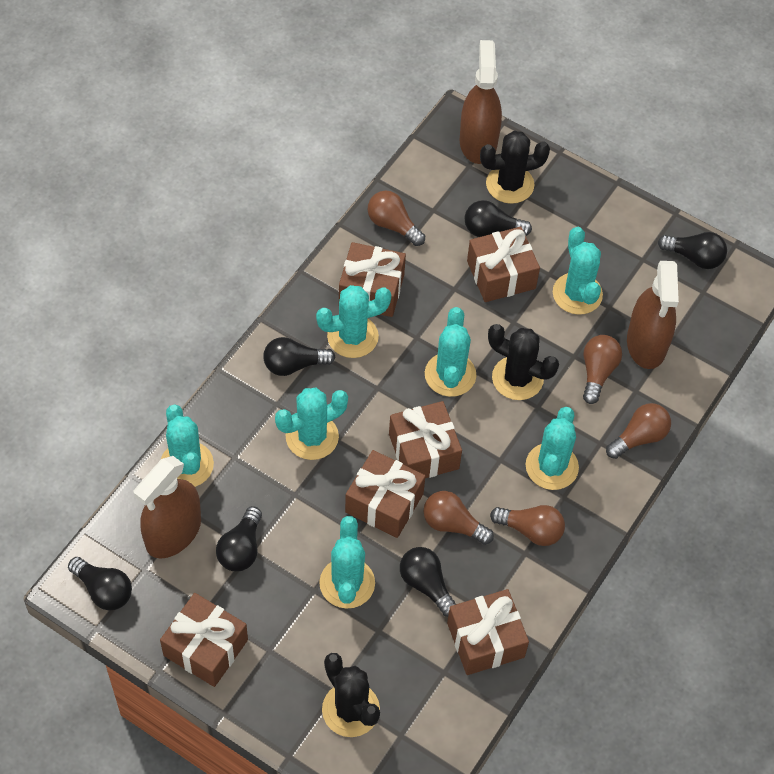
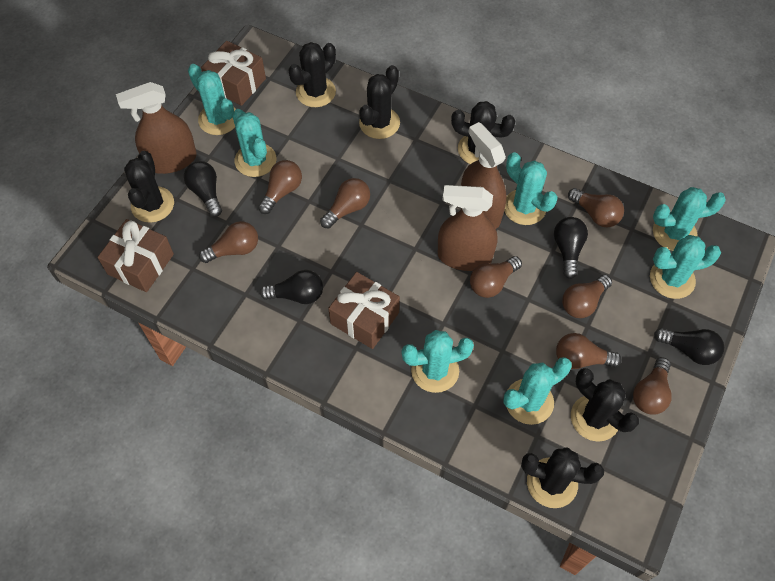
black cactus: 3 -> 6
black light bulb: 6 -> 4
brown gift: 6 -> 3
brown light bulb: 5 -> 8

